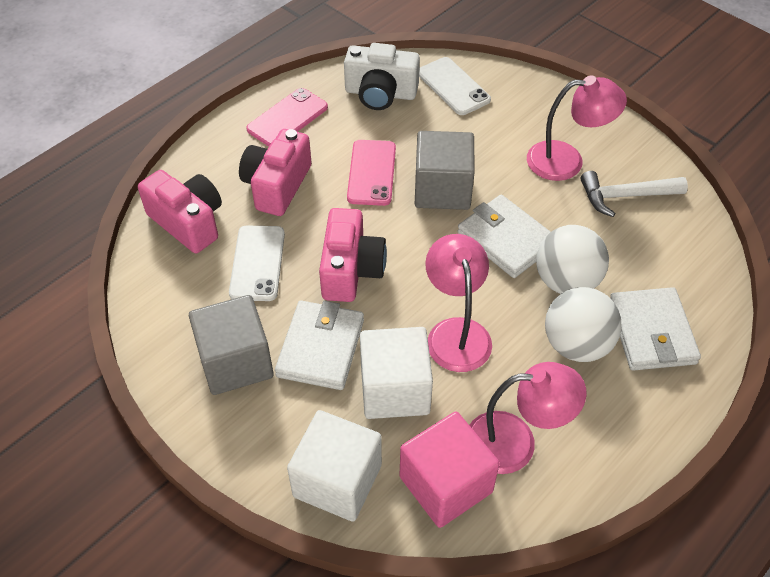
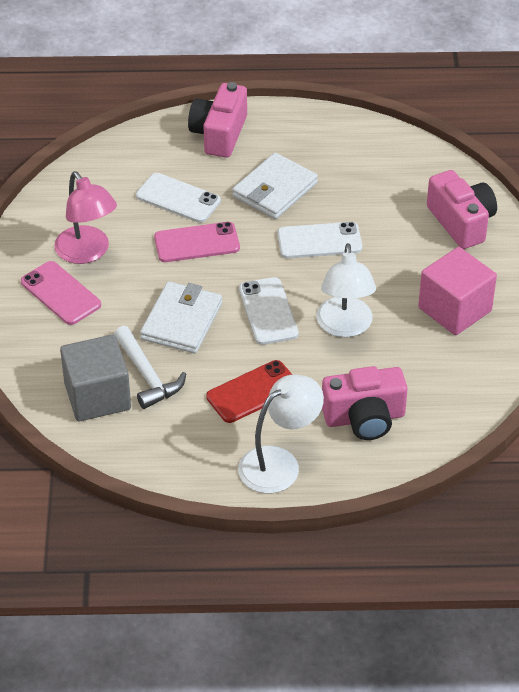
grey cube: 2 -> 1
pink lamp: 3 -> 1
red phone: 0 -> 1
white ball: 2 -> 0
white camera: 1 -> 0
white cube: 2 -> 0
white lamp: 0 -> 2
white phone: 2 -> 3
white wallet: 3 -> 2

